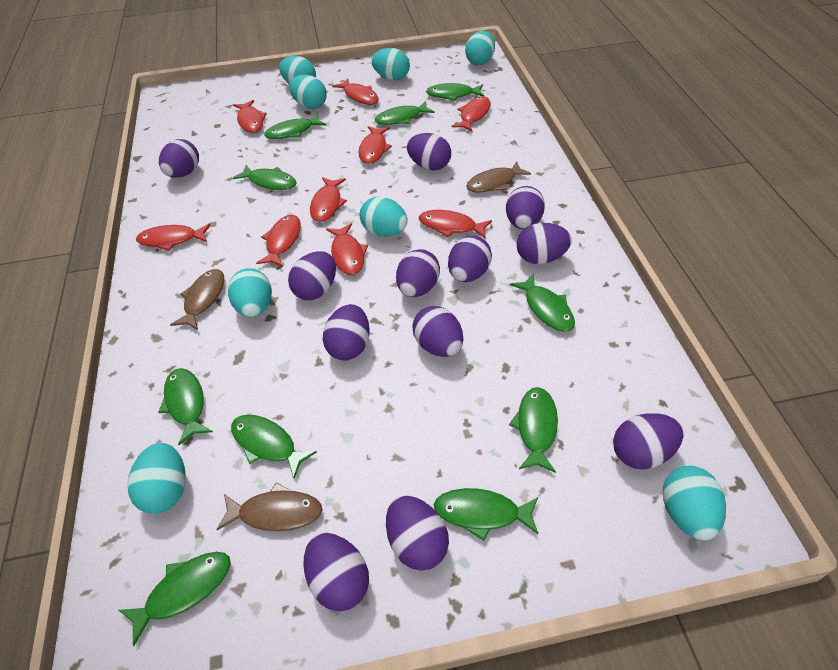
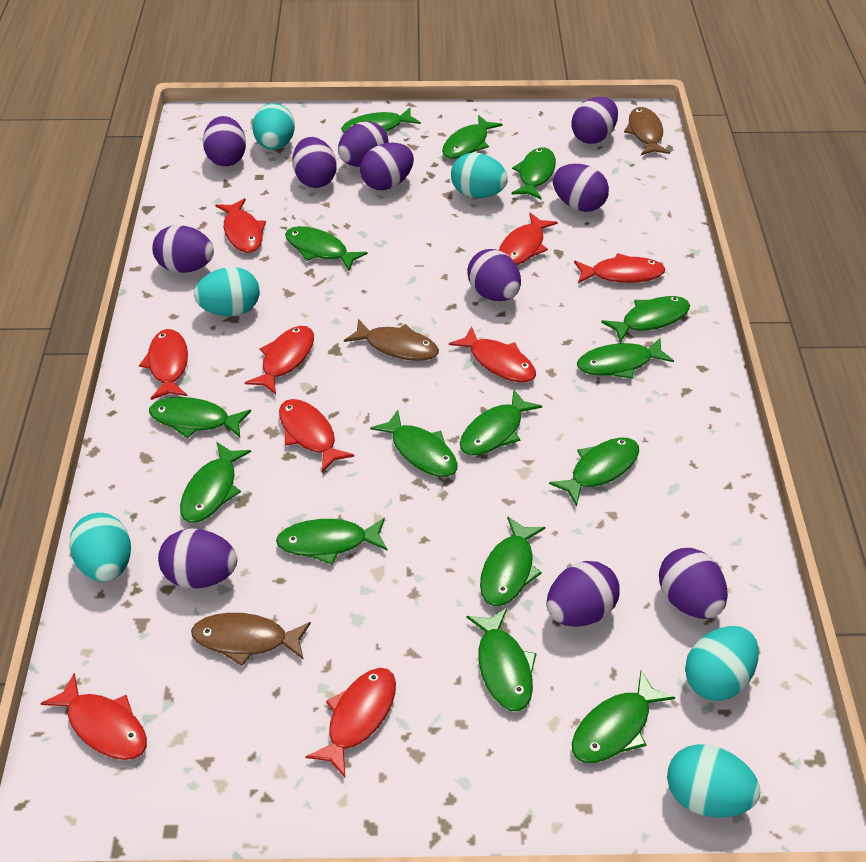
green fish: 10 -> 15
purple egg: 12 -> 11
turquoise egg: 8 -> 6

